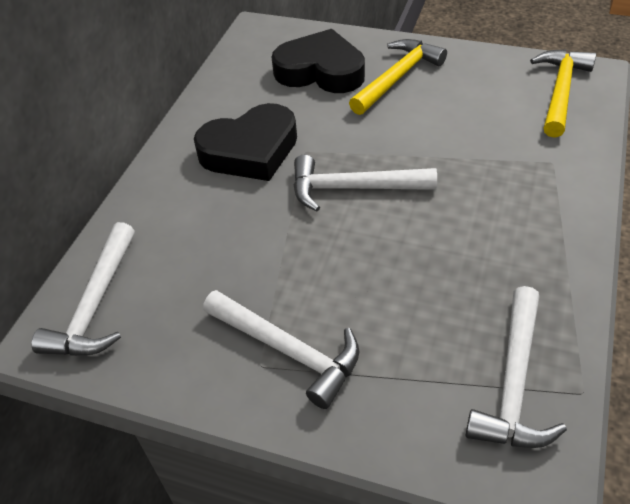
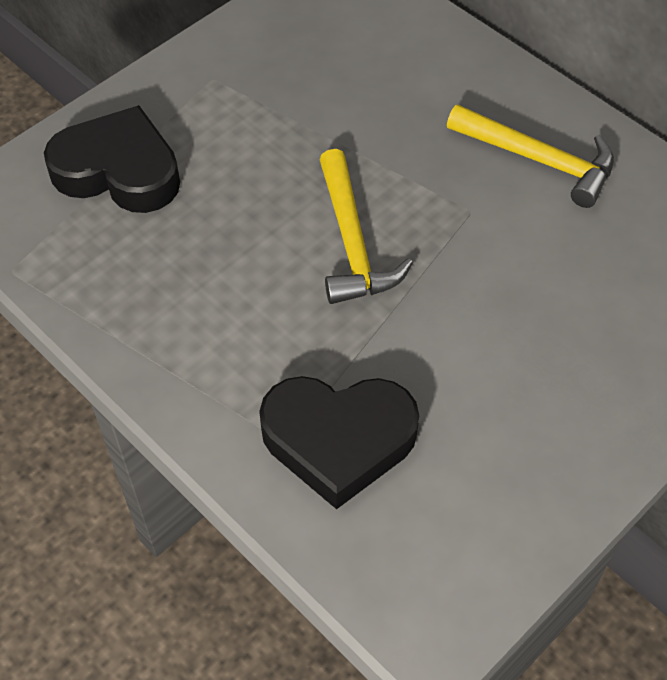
white hammer: 4 -> 0

